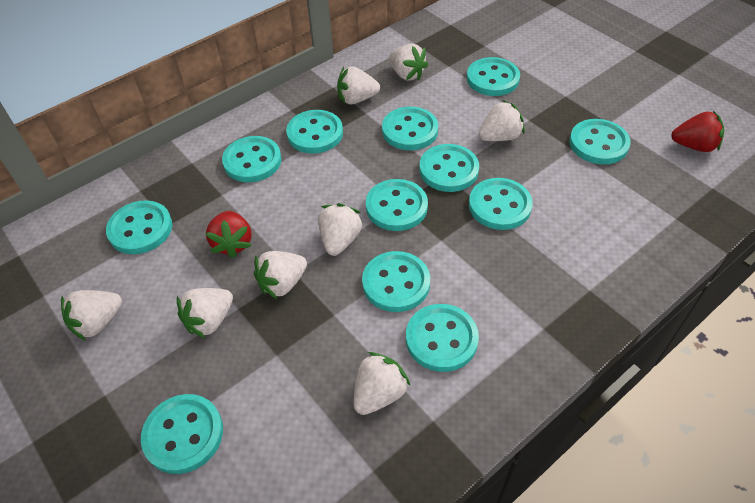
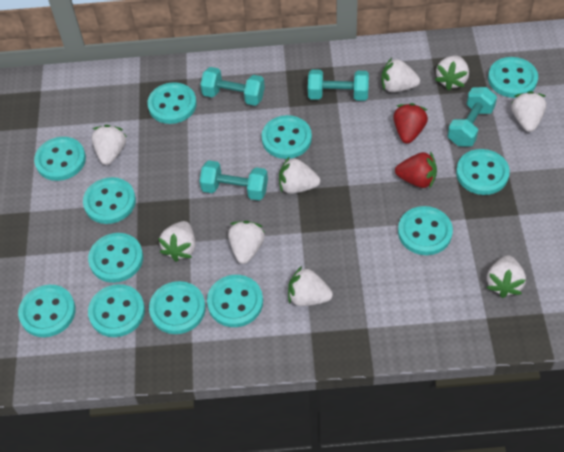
turquoise dumbbell: 0 -> 4
white strawberry: 8 -> 9

